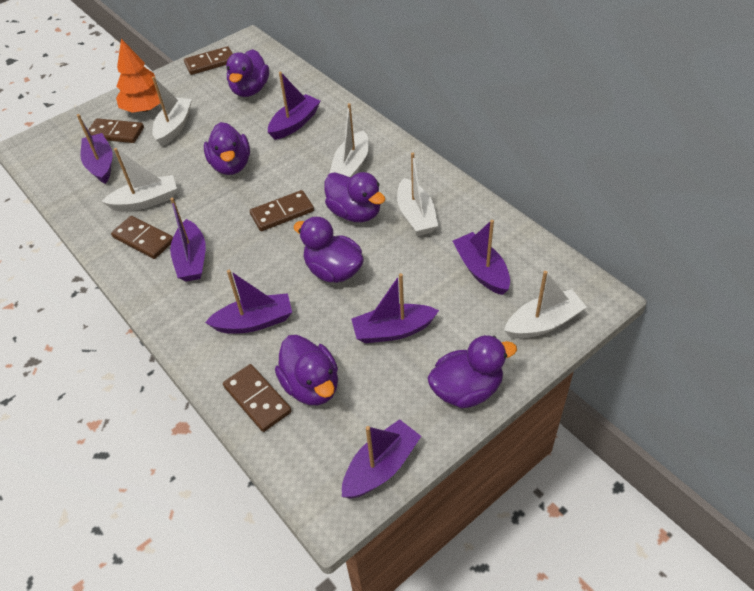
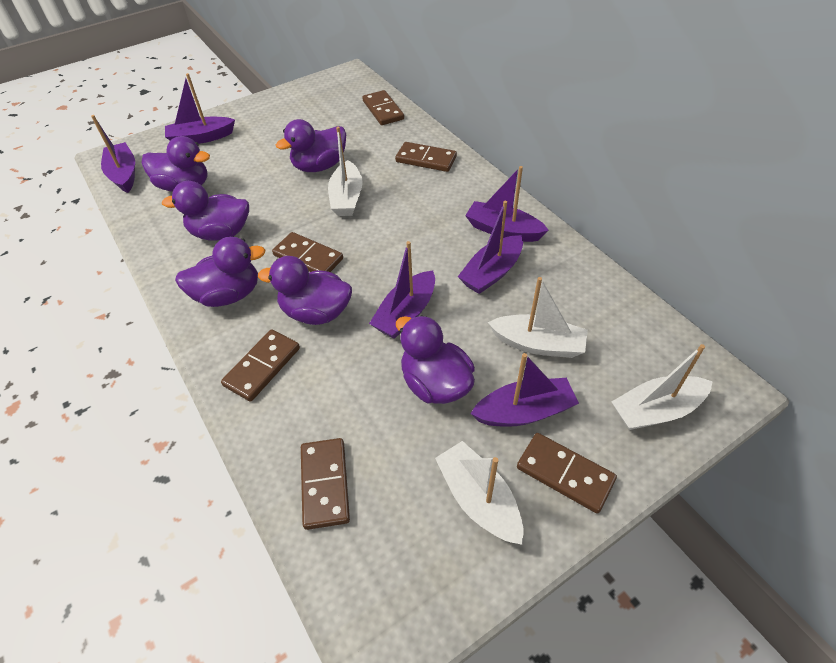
brown domino: 5 -> 6
orange tree: 1 -> 0
purple boat: 7 -> 6
white boat: 5 -> 4

